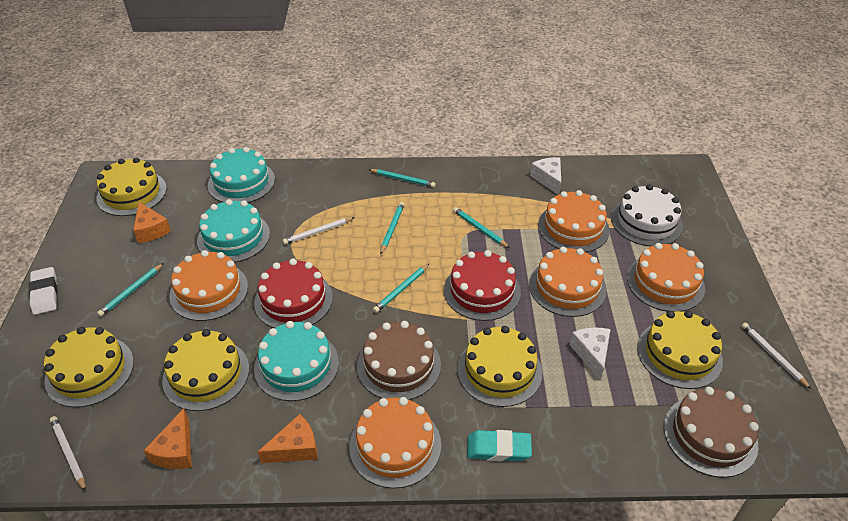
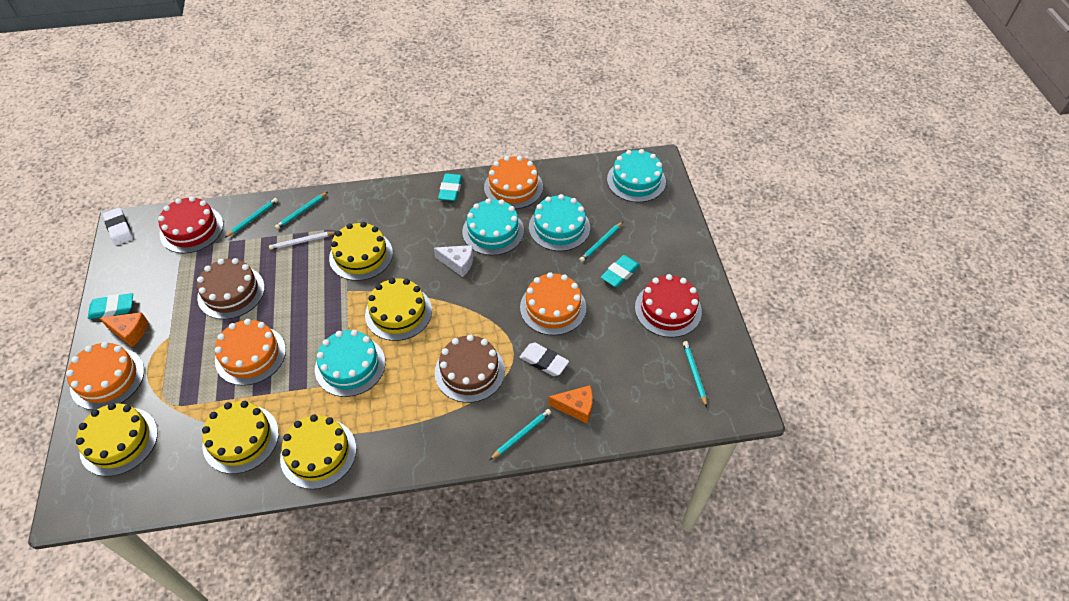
orange cake: 5 -> 4
orange cheese: 3 -> 2
turquoise cake: 3 -> 4
turquoise eraser: 1 -> 3
white cake: 1 -> 0
white cheese: 2 -> 1
white eraser: 1 -> 2
white pencil: 3 -> 1

